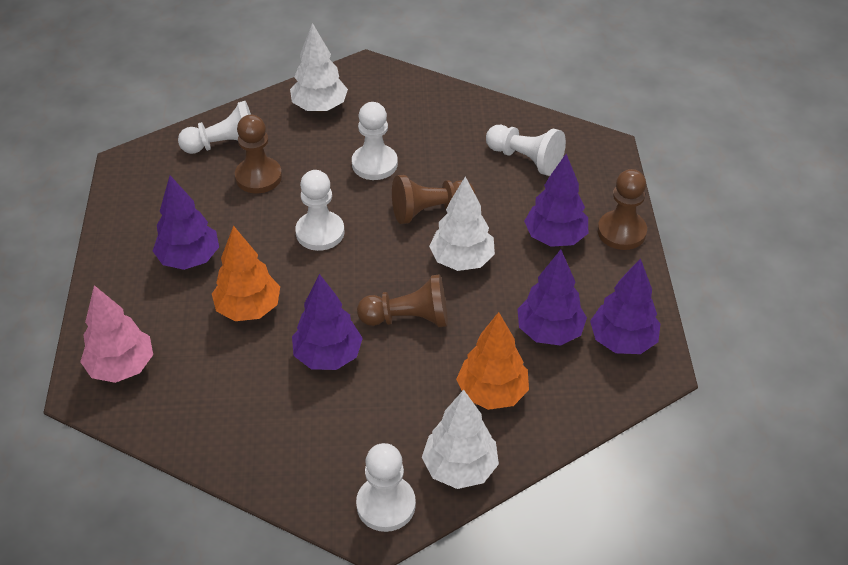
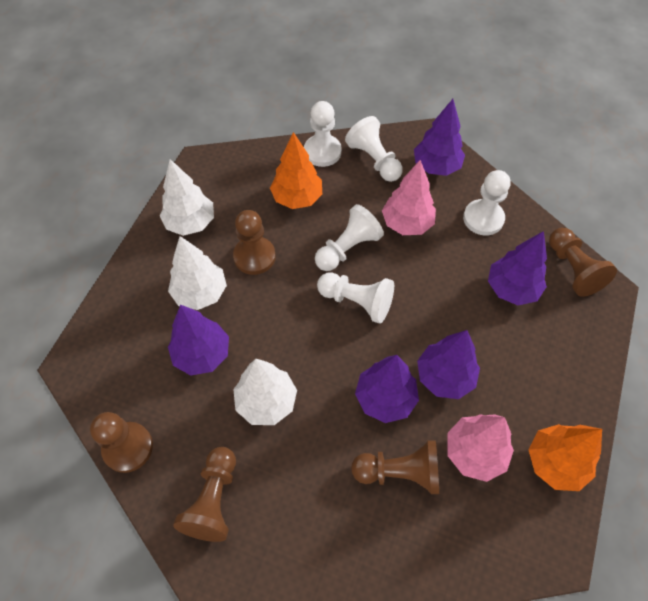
brown pawn: 4 -> 5
pink tree: 1 -> 2

